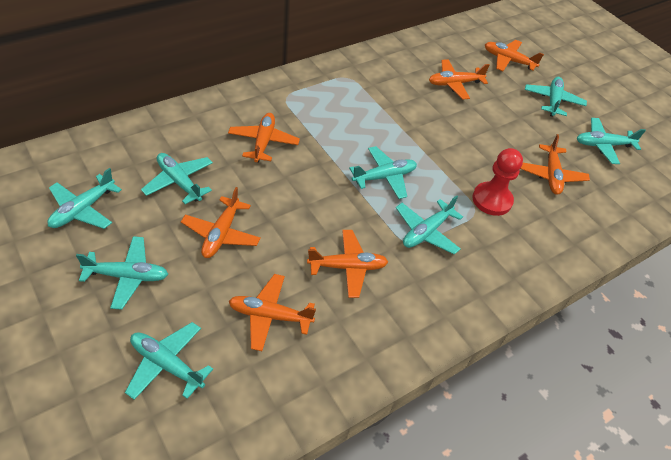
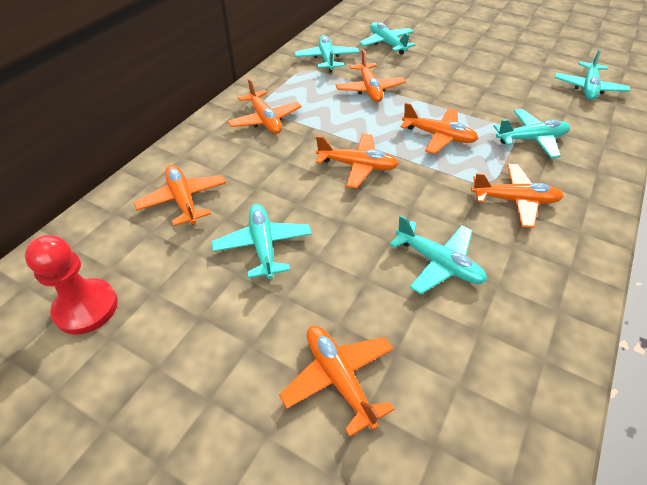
turquoise plane: 8 -> 6

